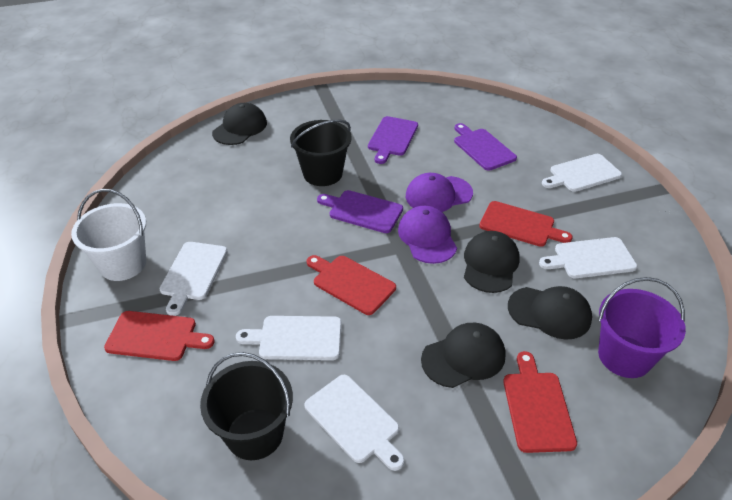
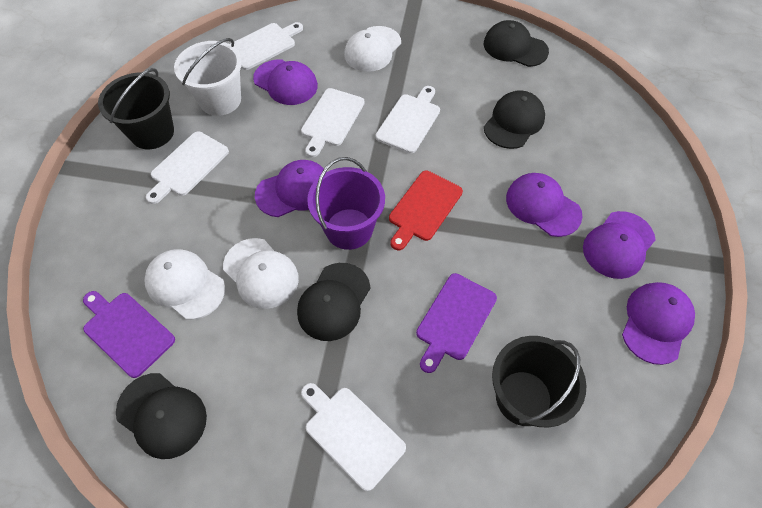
purple cap: 2 -> 5
purple cutting board: 3 -> 2
red cutting board: 4 -> 1
white cap: 0 -> 3

